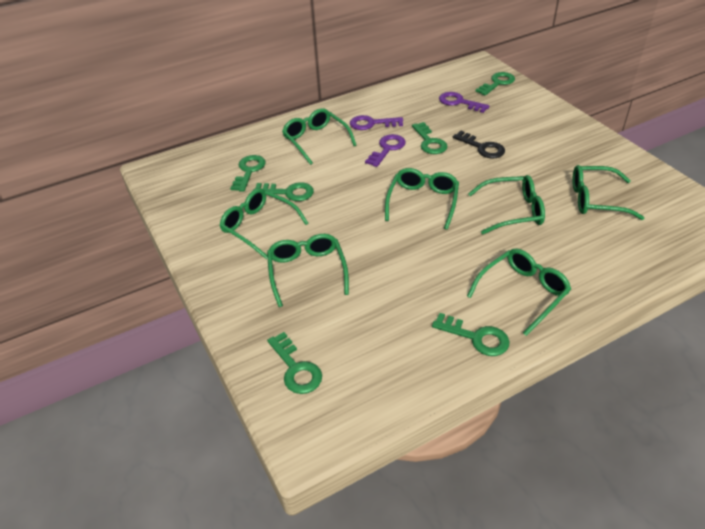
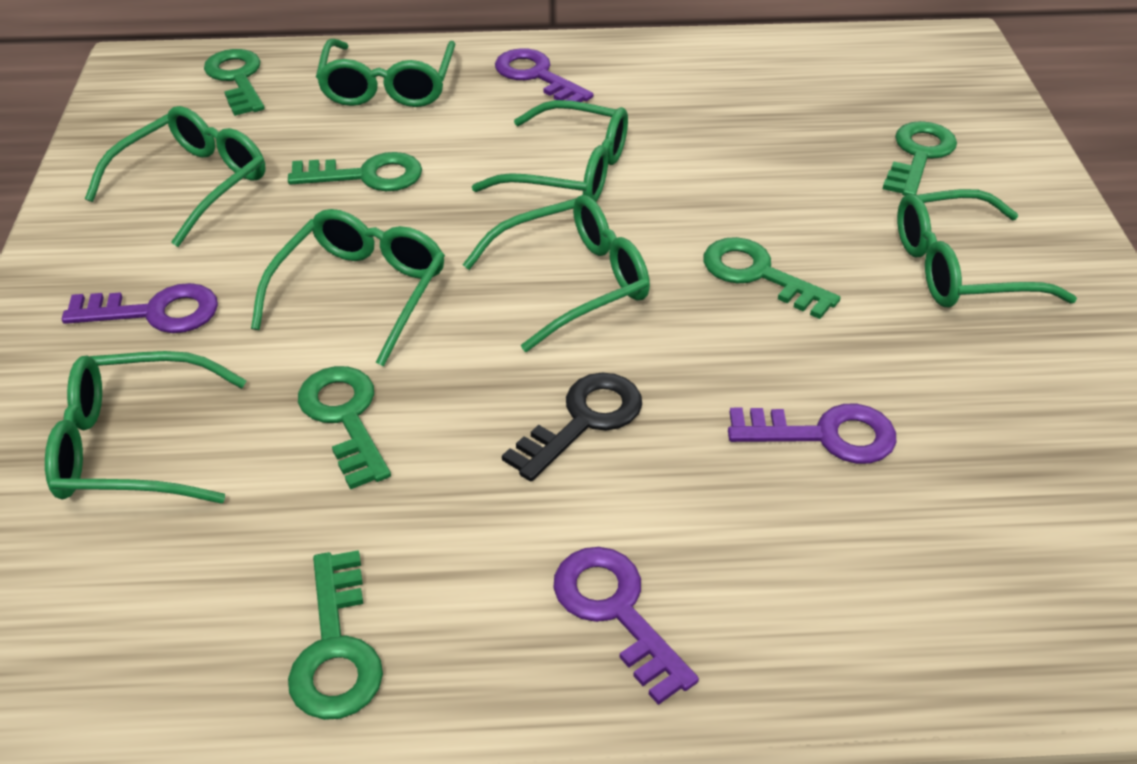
purple key: 3 -> 4

